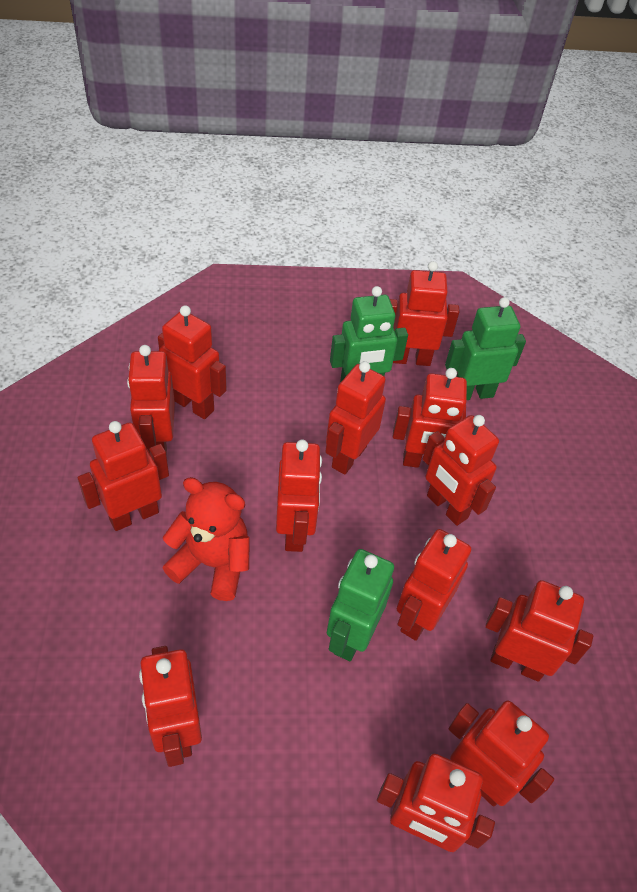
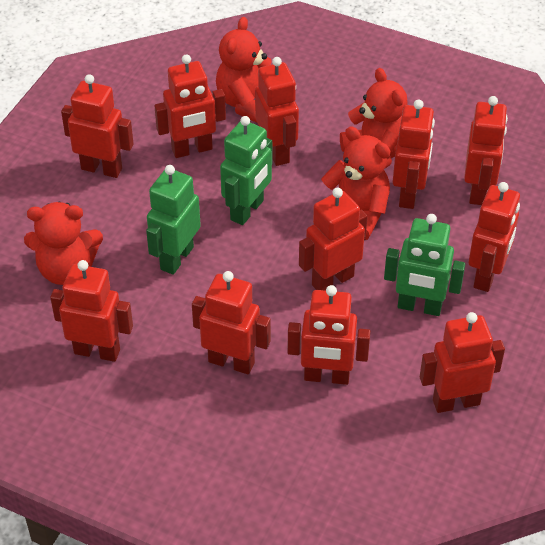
red robot: 13 -> 11
red teddy bear: 1 -> 4

